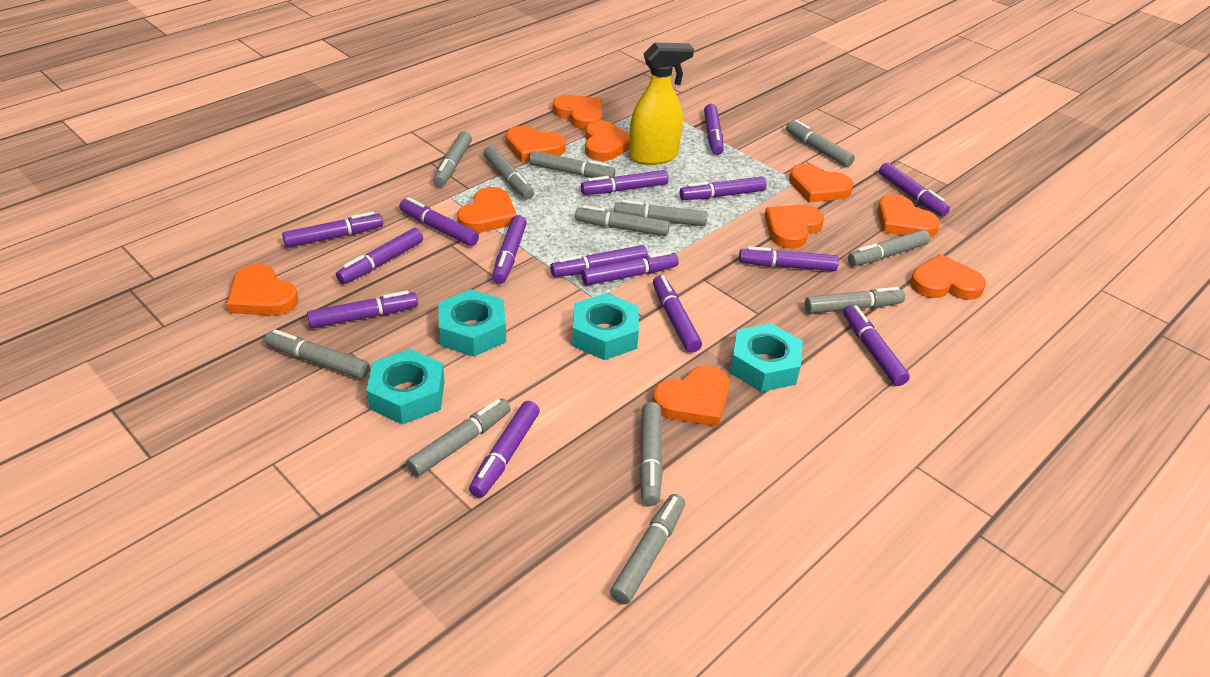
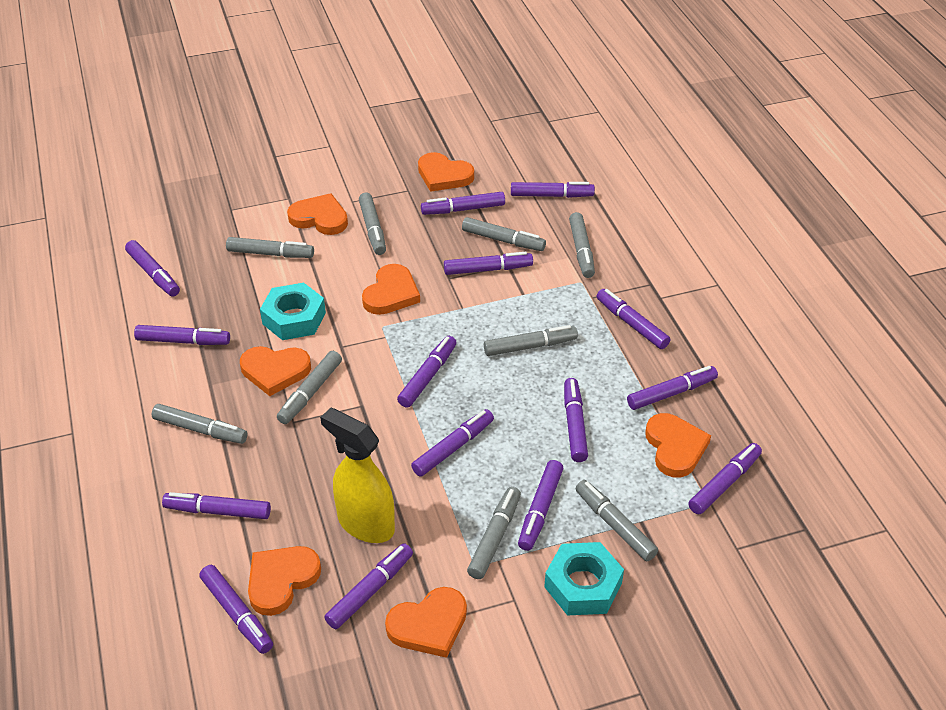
grey marker: 12 -> 9
orange heart: 10 -> 7
turquoise nut: 4 -> 2

